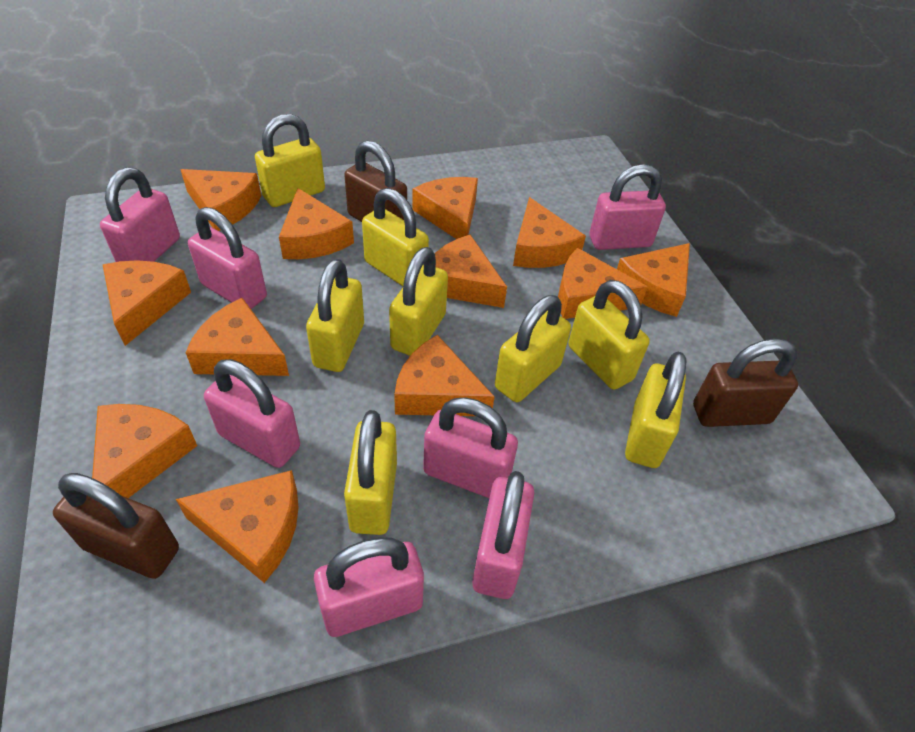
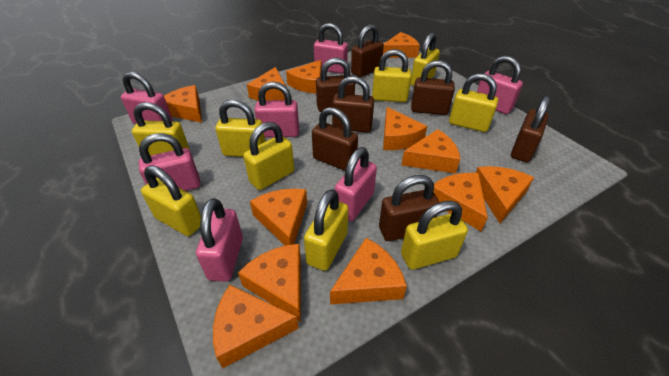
brown padlock: 3 -> 7
yellow padlock: 8 -> 9

